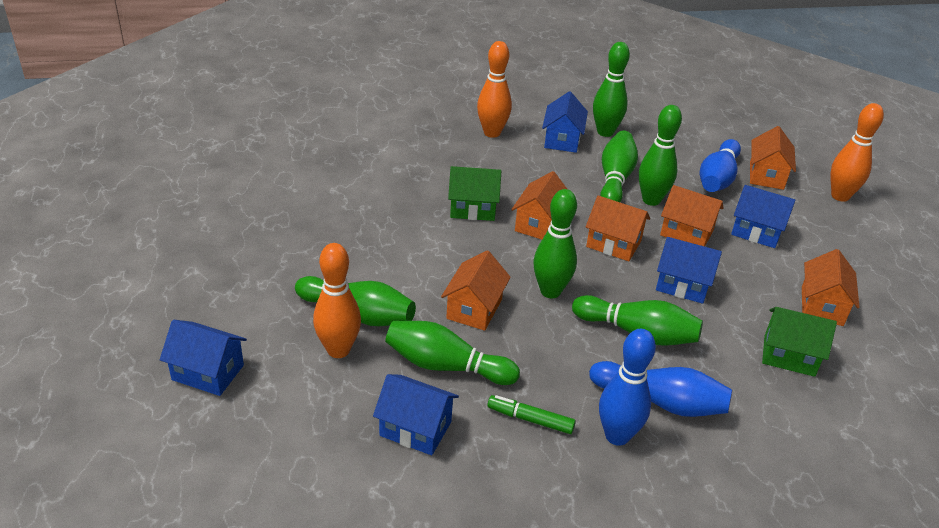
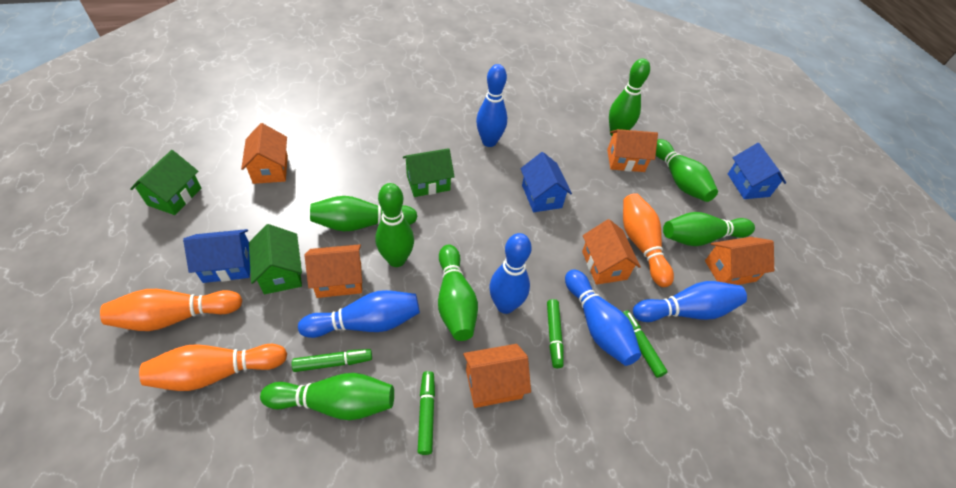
blue bowling pin: 3 -> 5
blue house: 5 -> 3
green house: 2 -> 3
green marker: 1 -> 4

